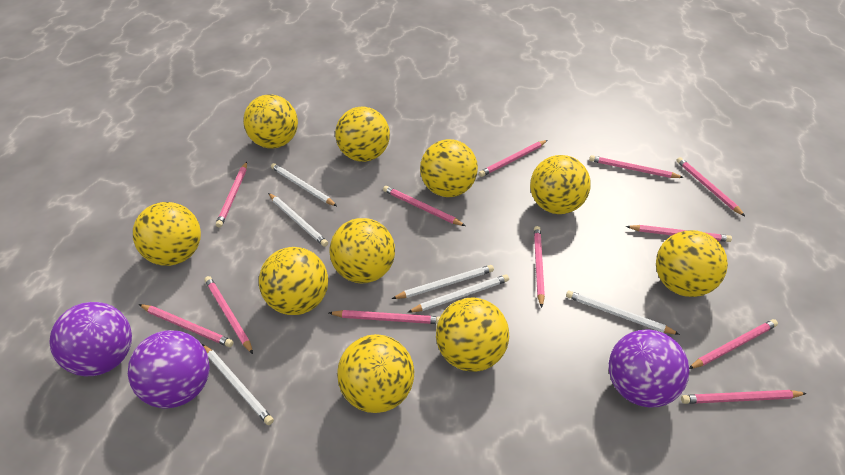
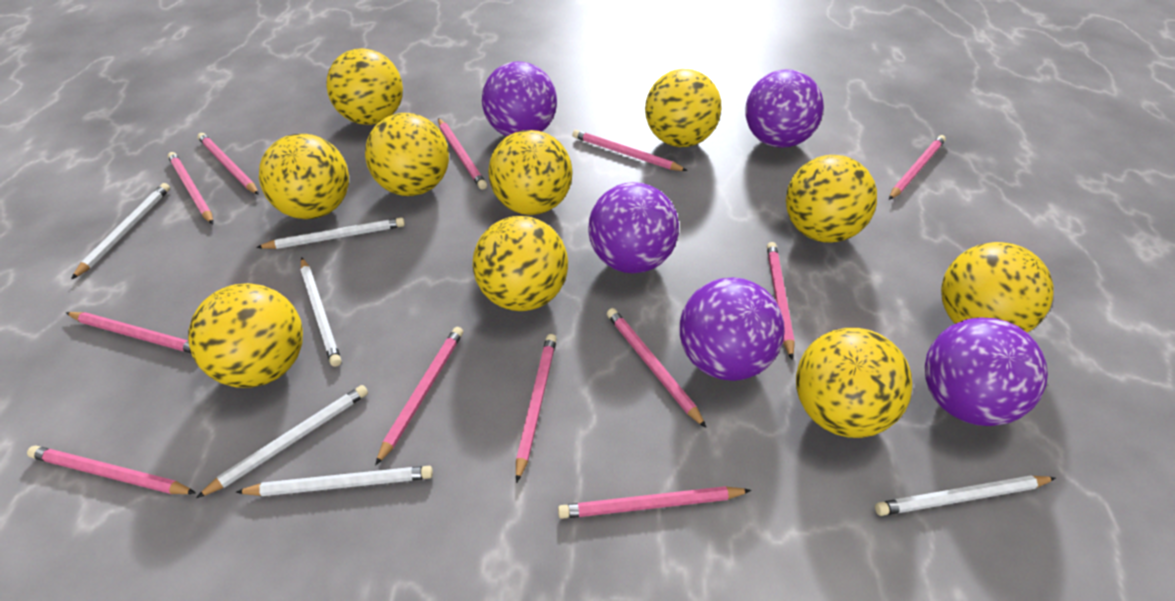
purple ball: 3 -> 5

